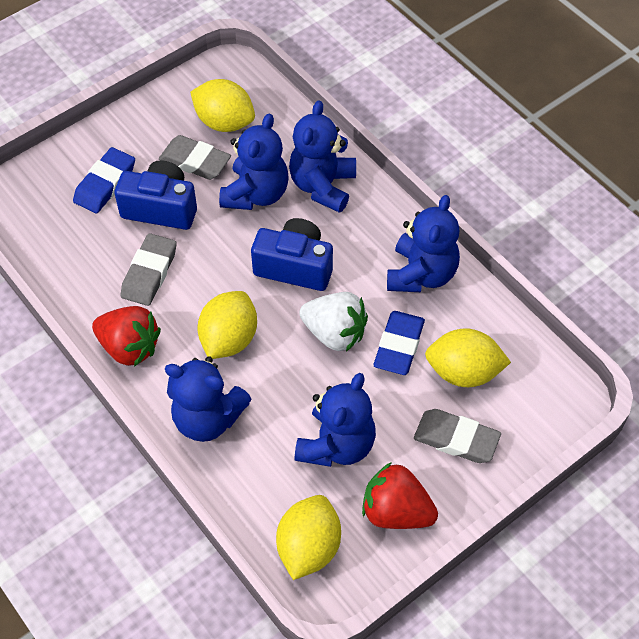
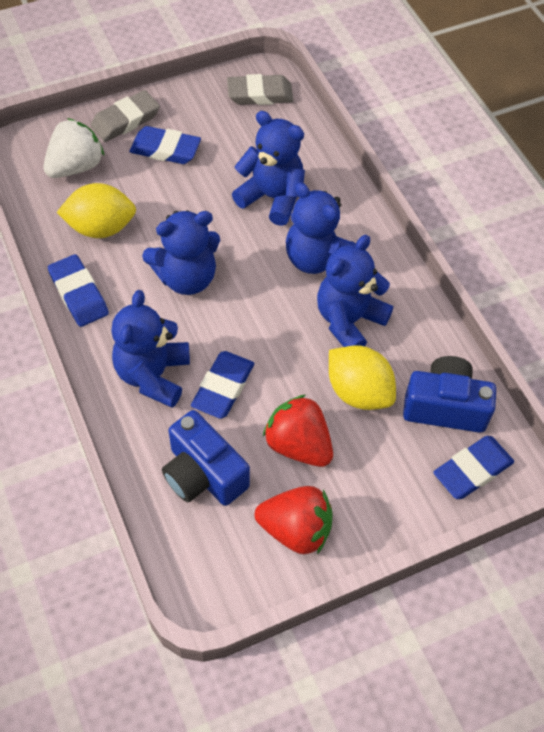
blue eraser: 2 -> 4
grey eraser: 3 -> 2
yellow lemon: 4 -> 2

